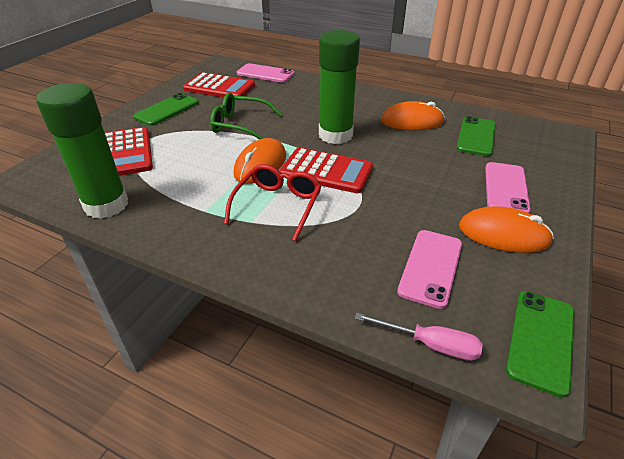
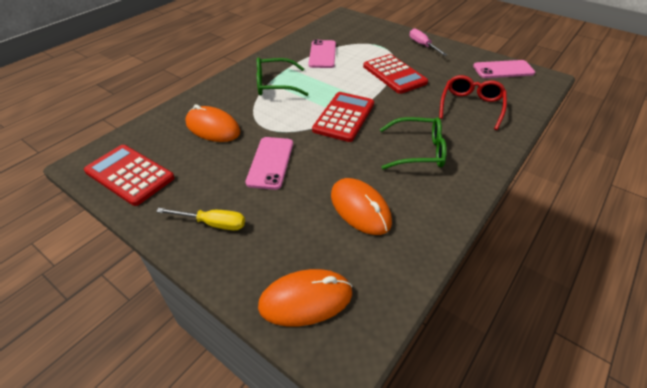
green glasses: 1 -> 2
green glue stick: 2 -> 0
green phone: 3 -> 0
yellow screwdriver: 0 -> 1

